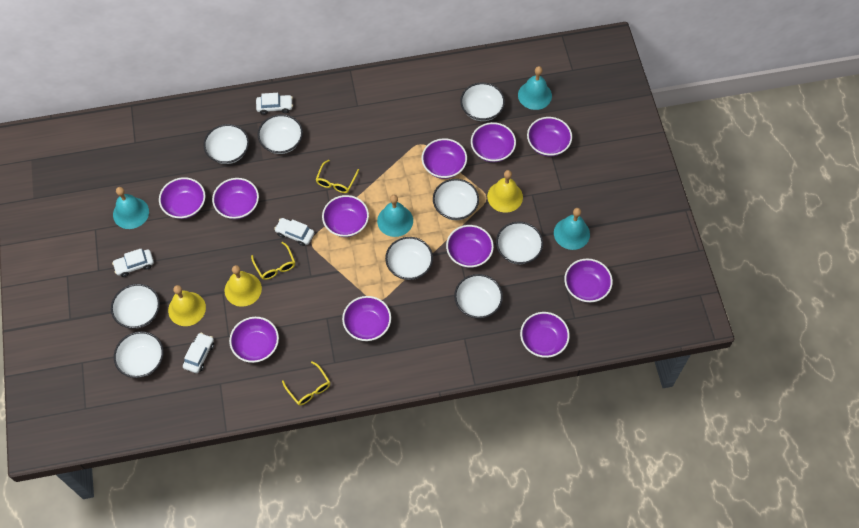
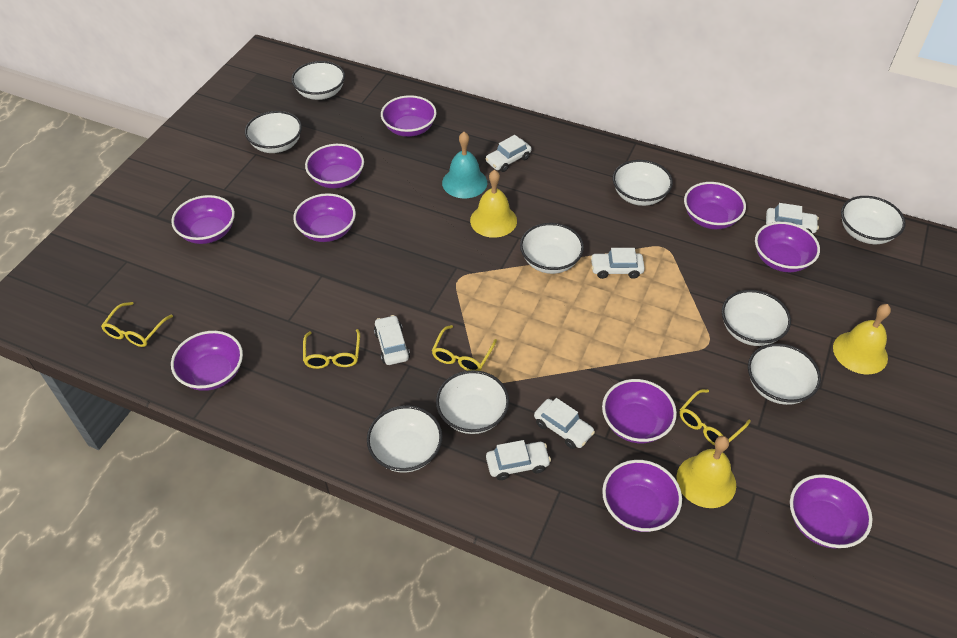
purple bowl: 11 -> 10
turquoise bell: 4 -> 1
white car: 4 -> 6
yellow glasses: 3 -> 4

